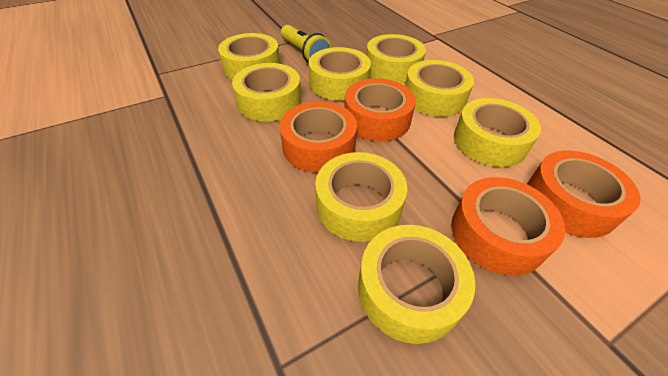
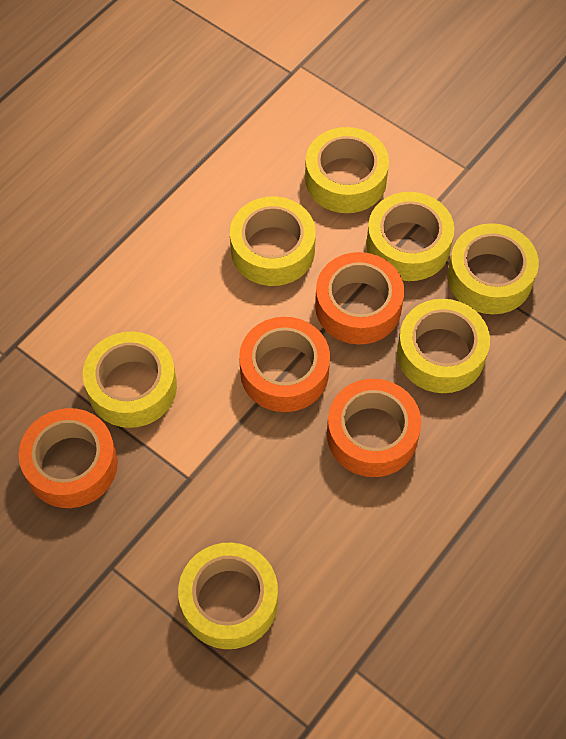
yellow flashlight: 1 -> 0
yellow tape: 8 -> 7

